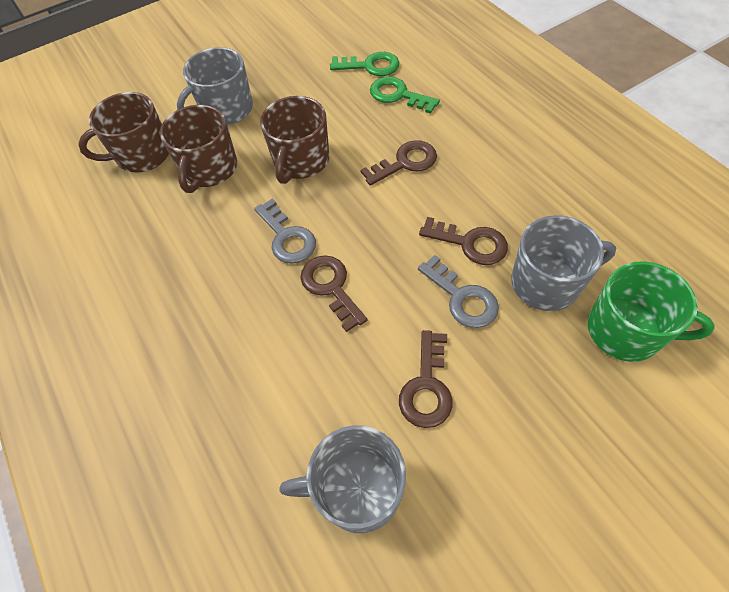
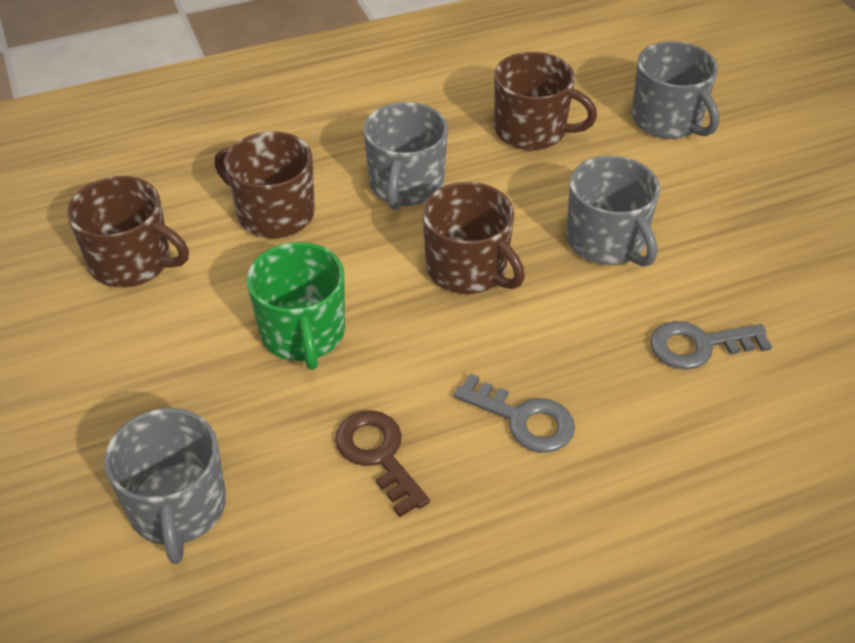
brown key: 4 -> 1
brown mug: 3 -> 4
green key: 2 -> 0
grey mug: 3 -> 4

